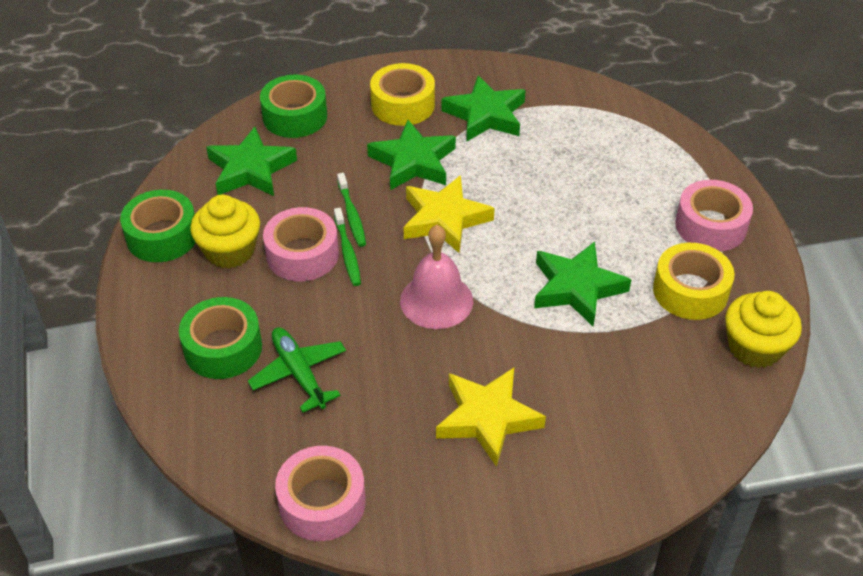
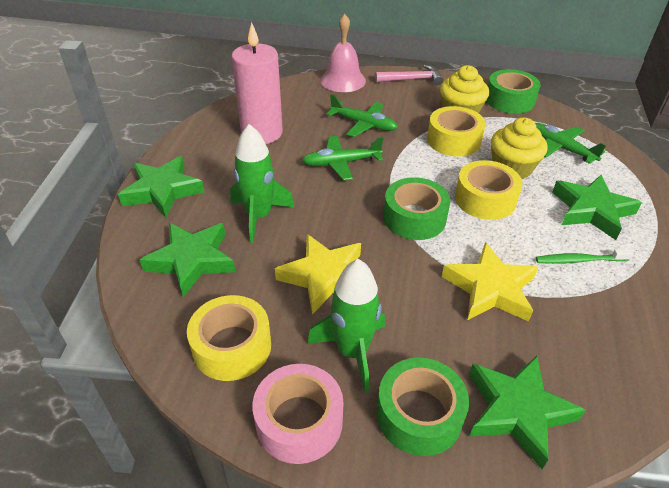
green plane: 1 -> 3
green rocket: 0 -> 2
green toothbrush: 2 -> 1
pink candle: 0 -> 1
pink hammer: 0 -> 1
pink tape: 3 -> 1
yellow tape: 2 -> 3

